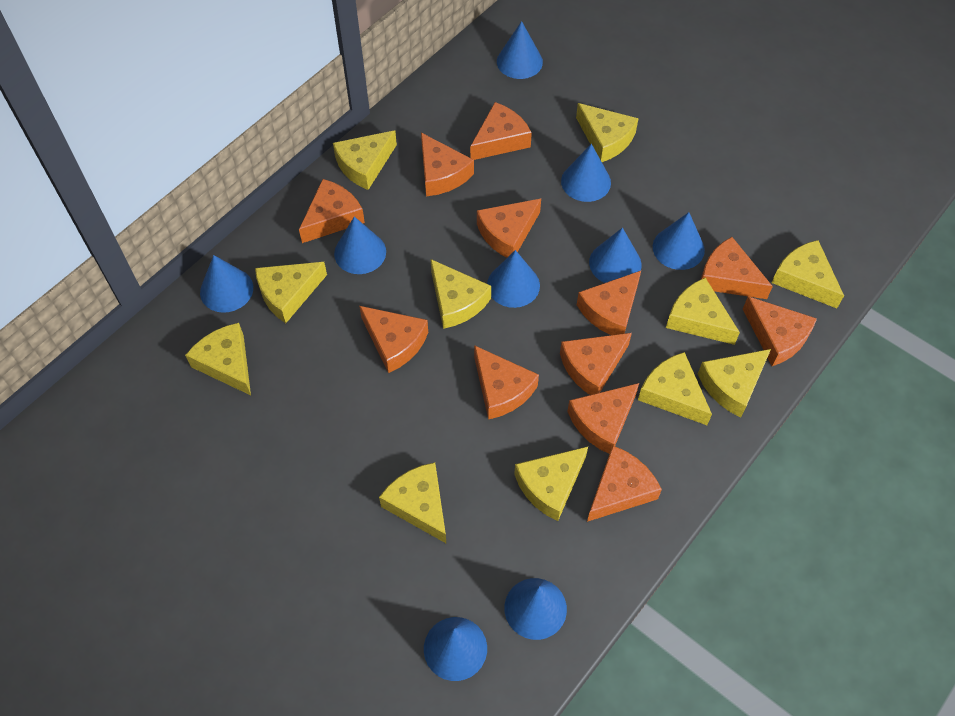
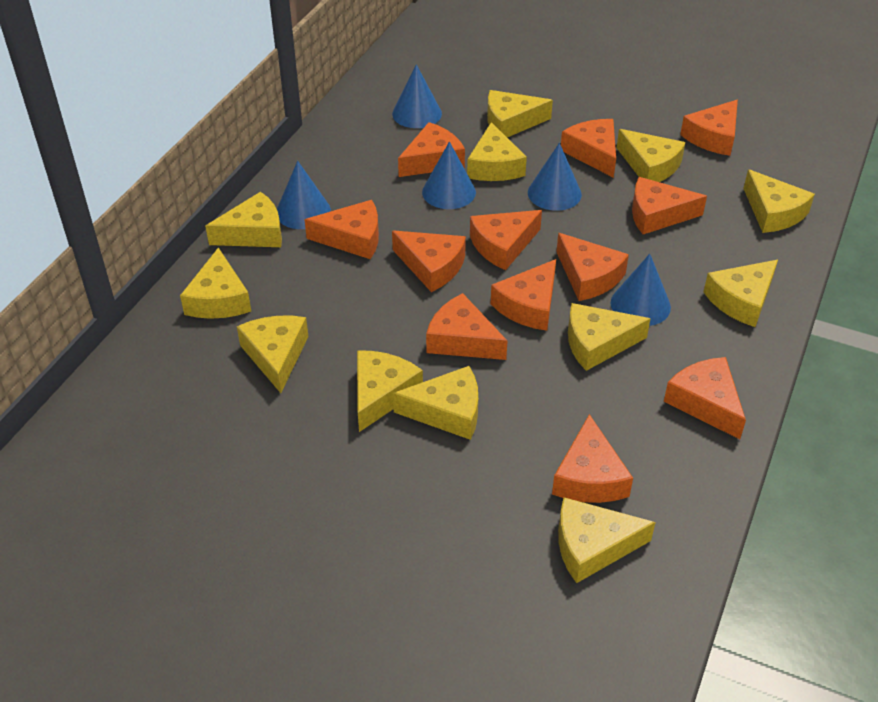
blue cone: 9 -> 5
yellow cheese: 11 -> 12

